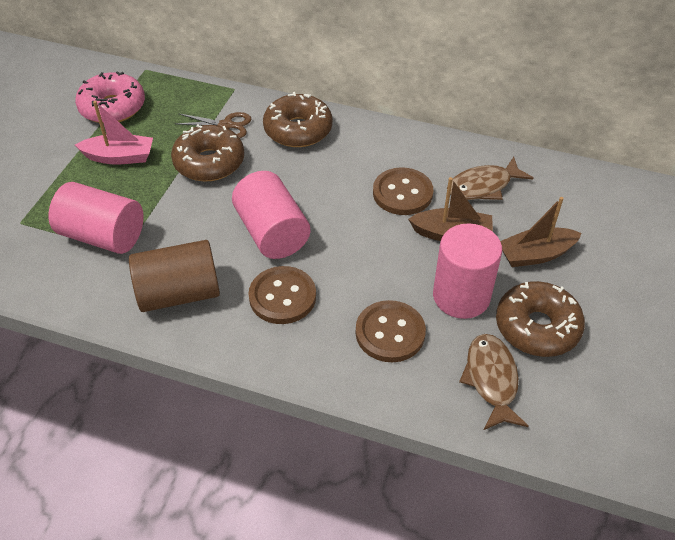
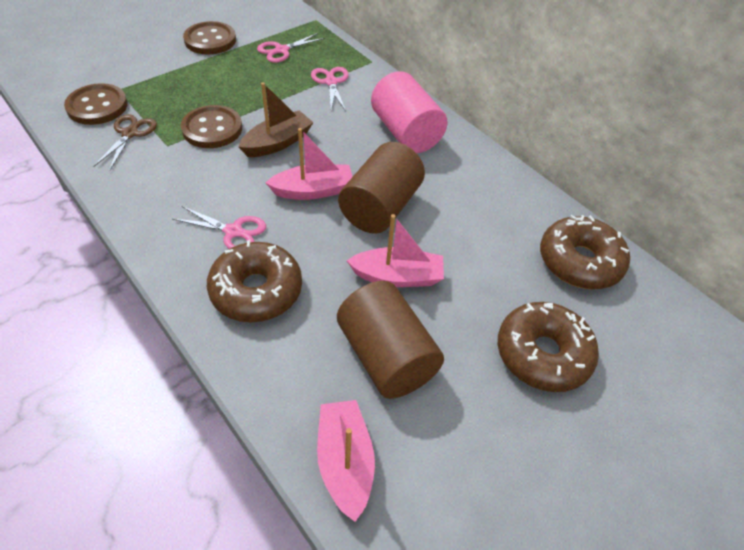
brown boat: 2 -> 1
brown cylinder: 1 -> 2
brown fish: 2 -> 0
pink boat: 1 -> 3
pink cylinder: 3 -> 1
pink donut: 1 -> 0
pink scissors: 0 -> 3

